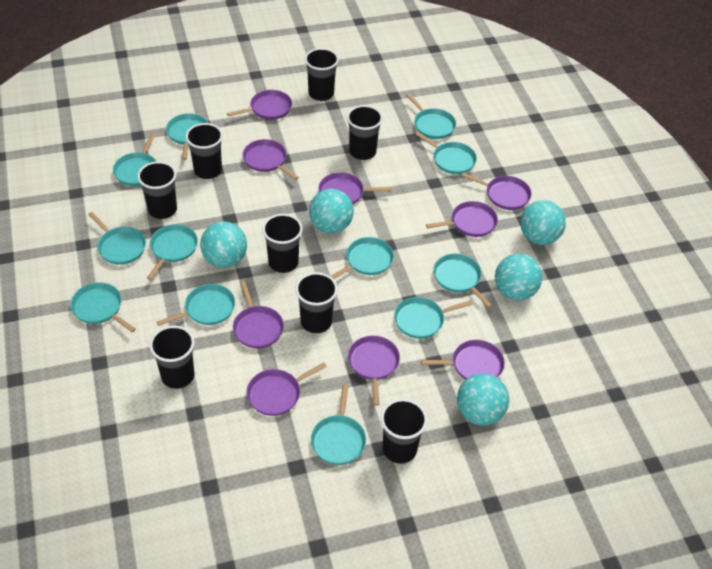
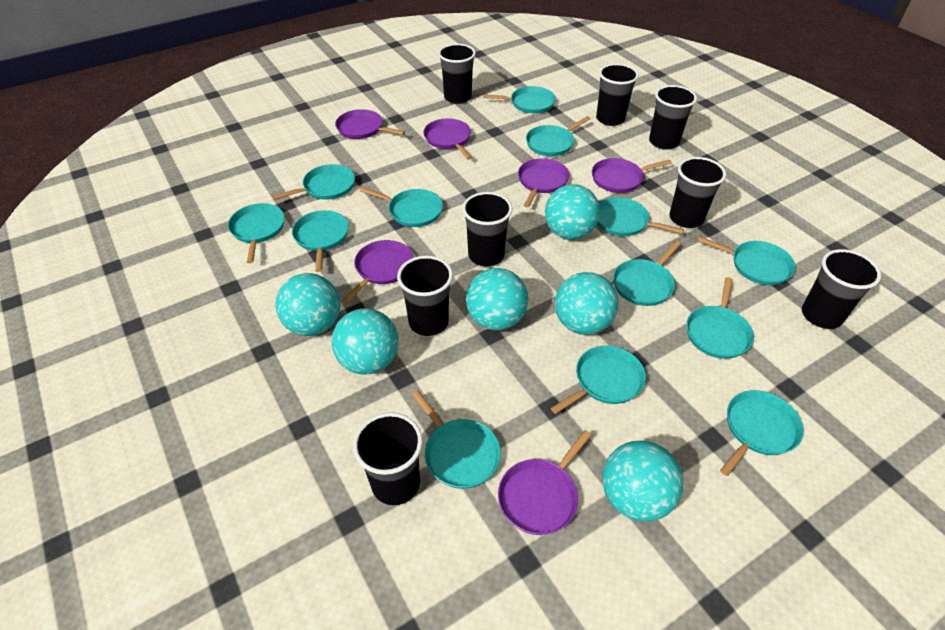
purple pan: 9 -> 6
turquoise ball: 5 -> 6
turquoise pan: 12 -> 13

